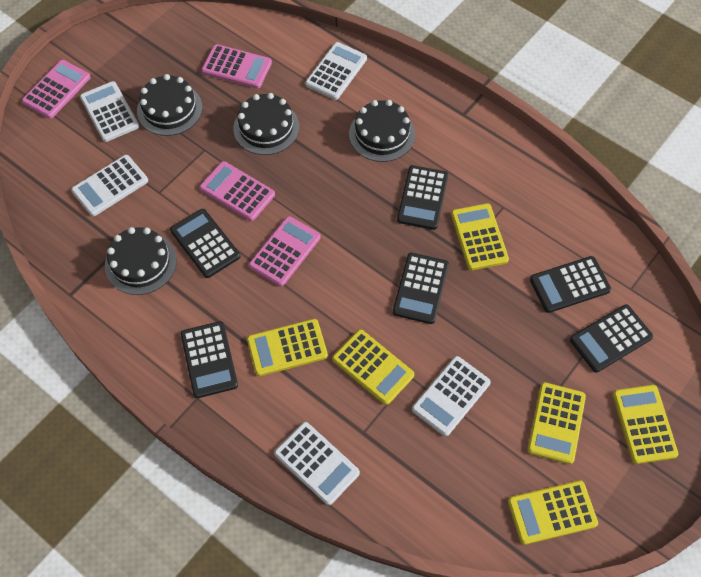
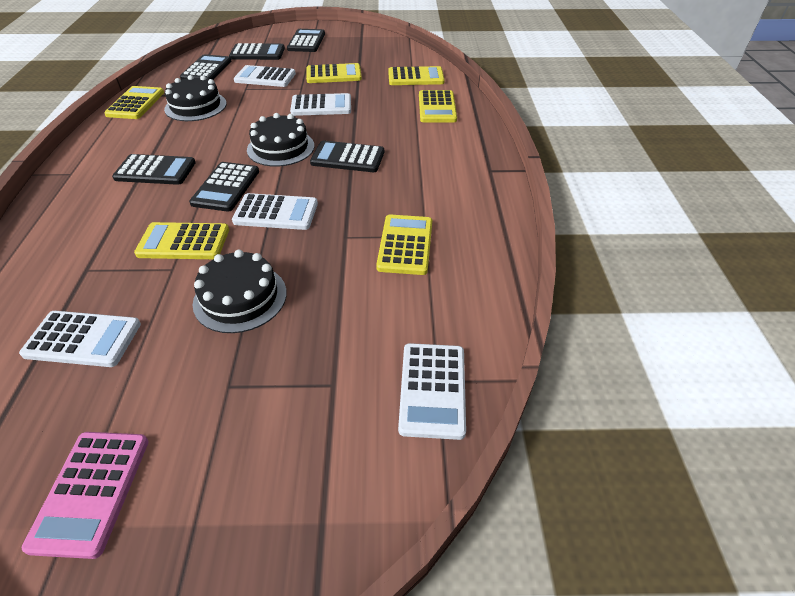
black cake: 4 -> 3
pink calculator: 4 -> 1

